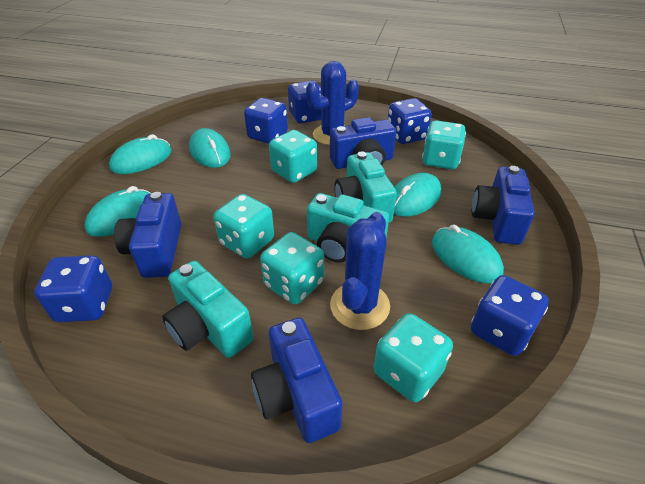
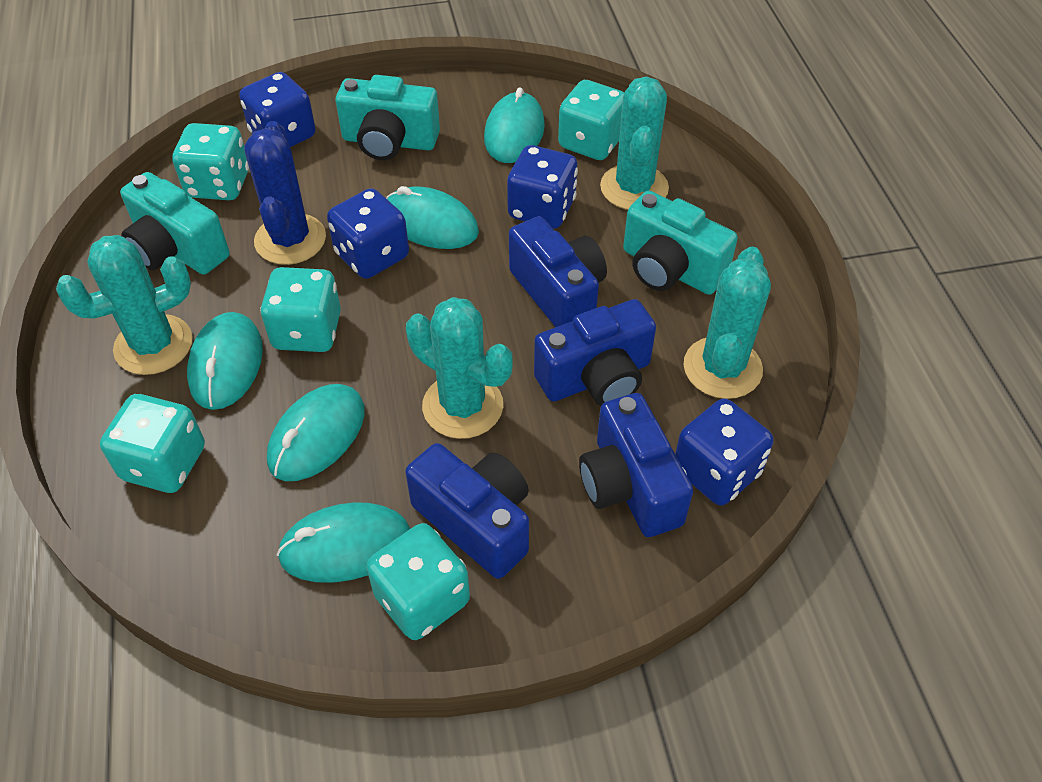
blue cactus: 2 -> 1
blue dice: 5 -> 4
turquoise cactus: 0 -> 4

